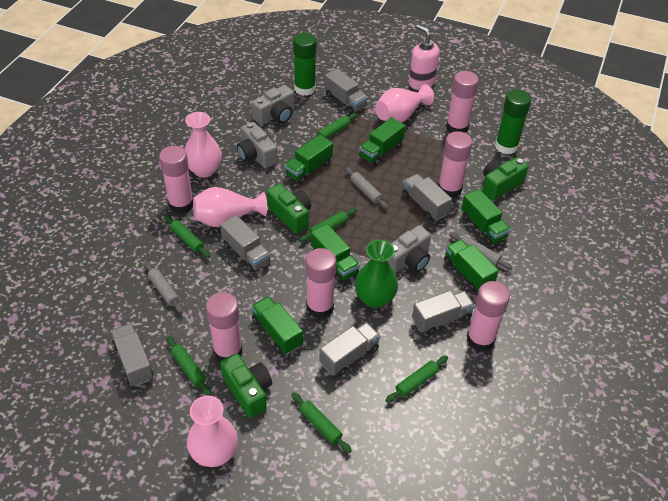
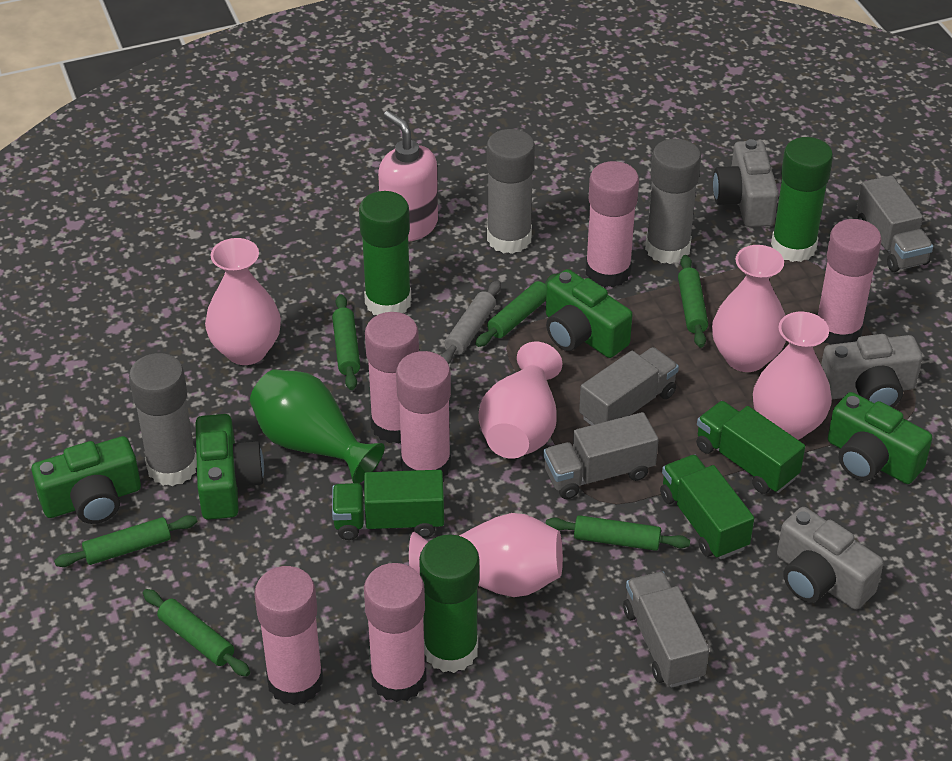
green camera: 3 -> 4
green glue stick: 2 -> 3
green truck: 6 -> 3
grey glue stick: 0 -> 3
grey rolling pin: 3 -> 1
grey truck: 6 -> 4
pink vase: 4 -> 5

